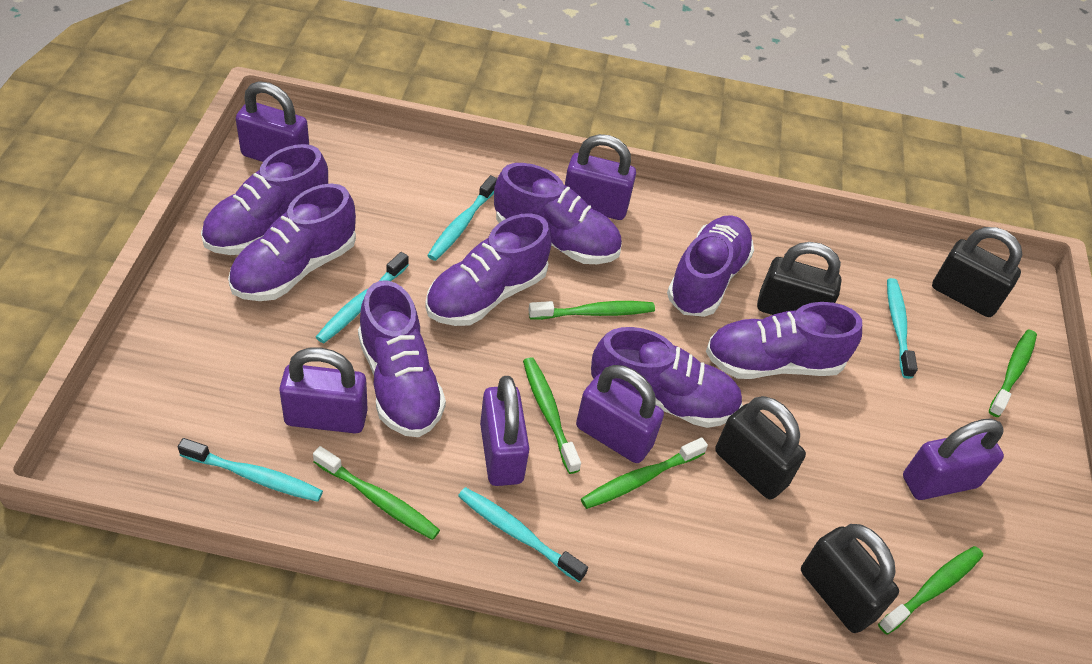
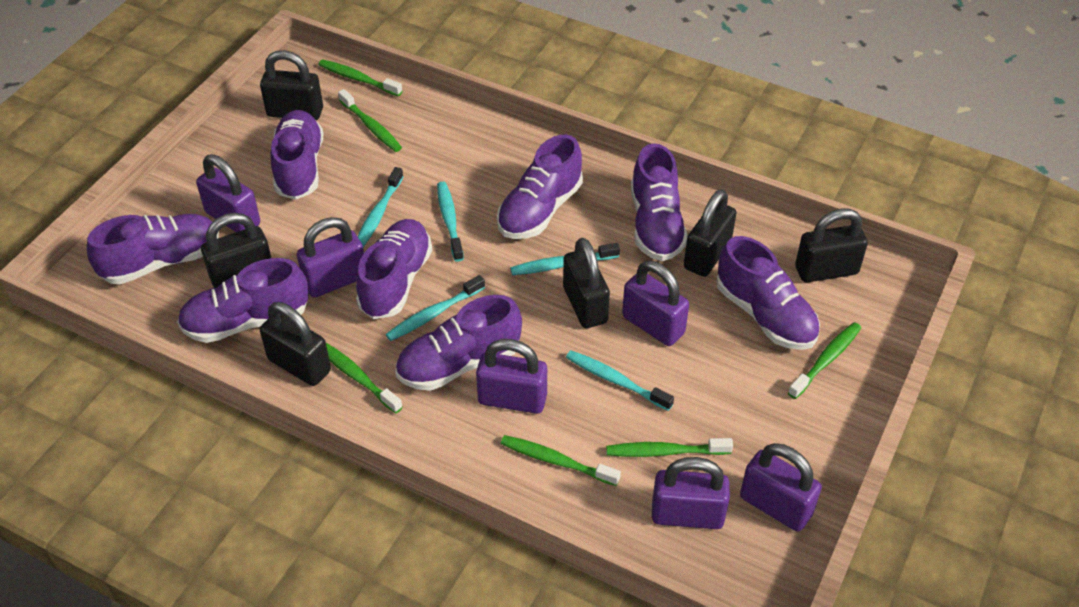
black padlock: 4 -> 6

